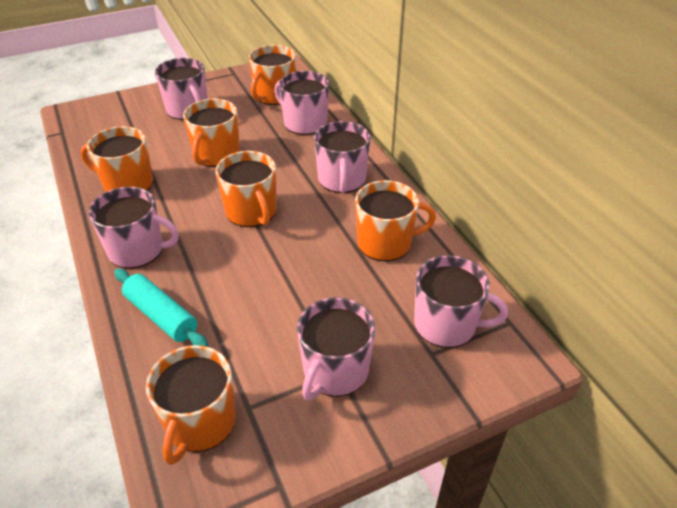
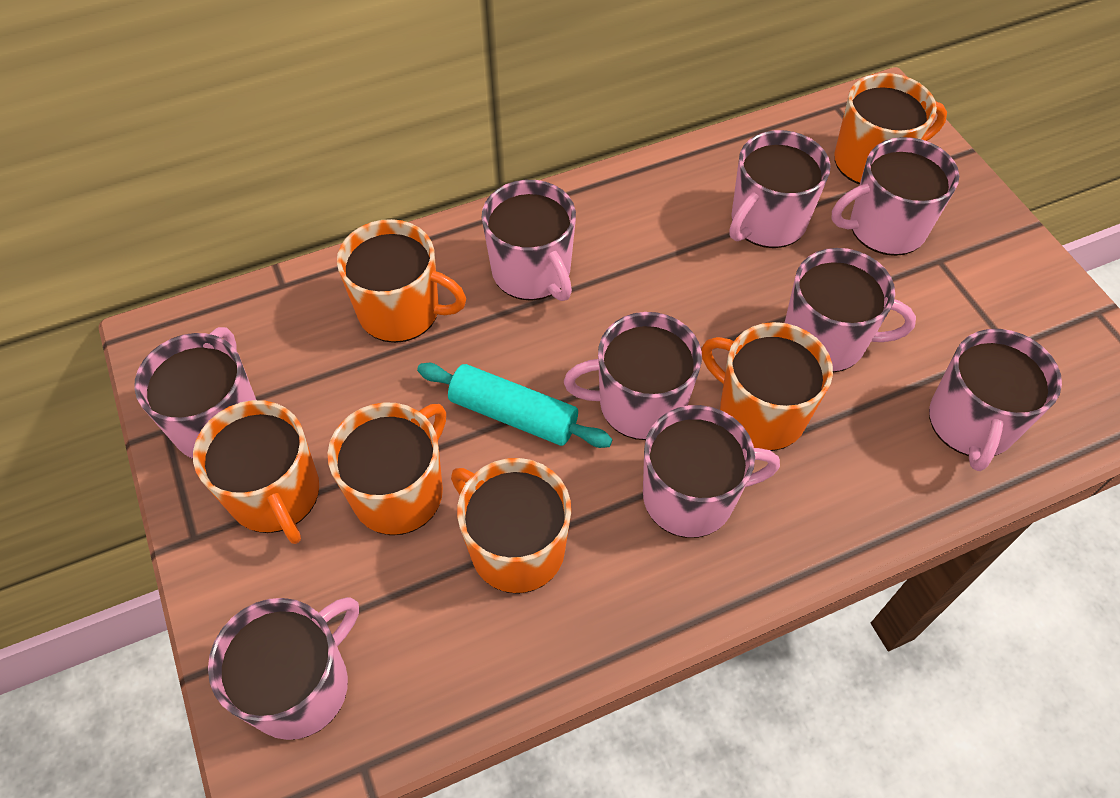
pink mug: 6 -> 9

